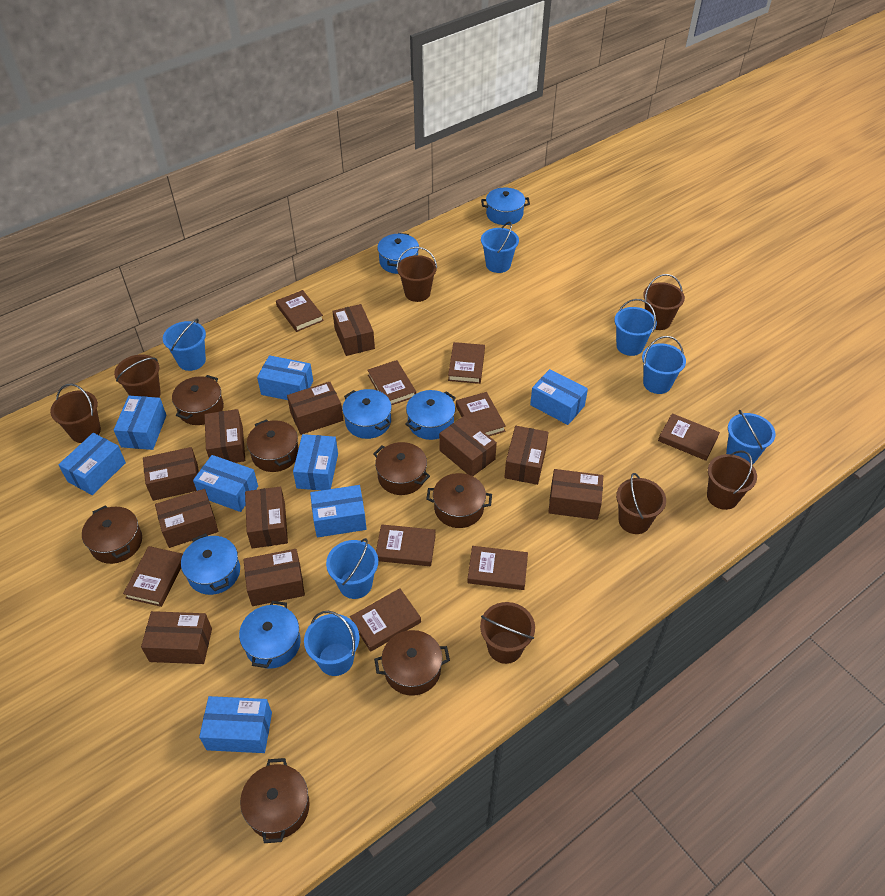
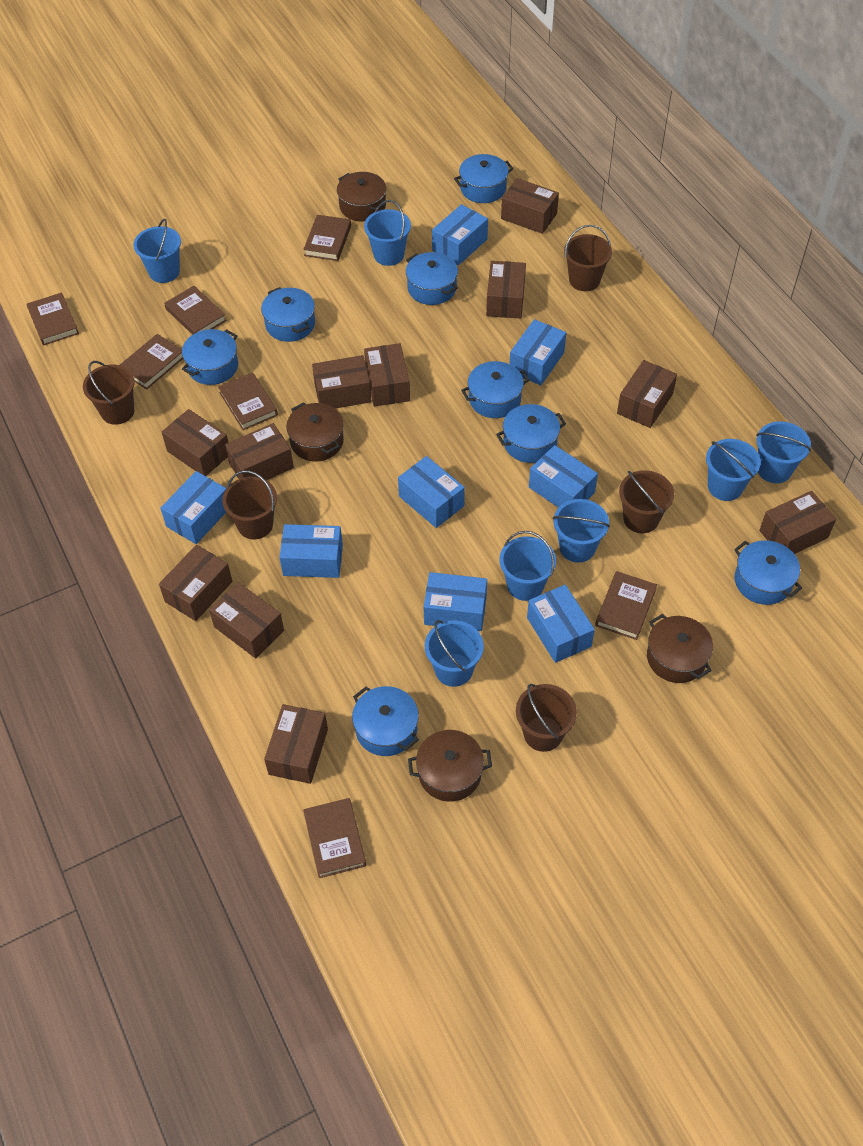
blue pot: 6 -> 8
brown book: 9 -> 7
brown bucket: 7 -> 5
brown pot: 7 -> 4

